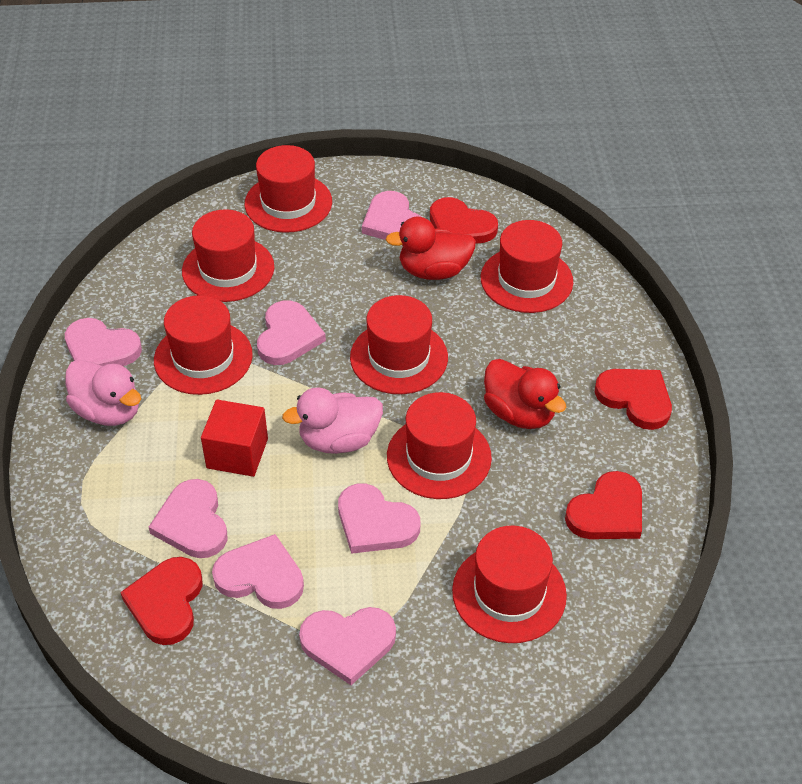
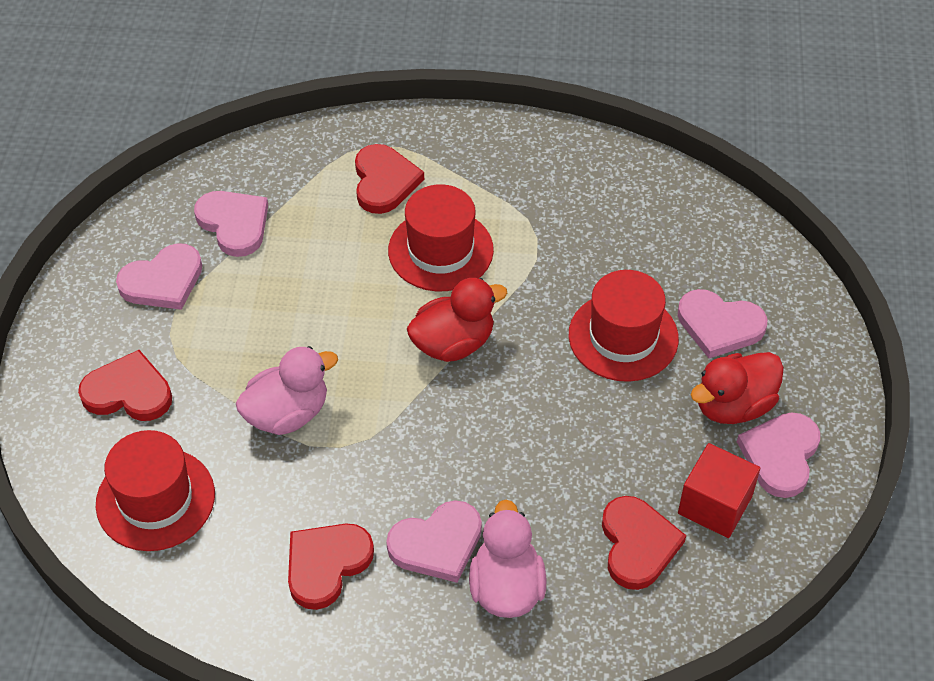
pink heart: 7 -> 5
red hat: 7 -> 3

